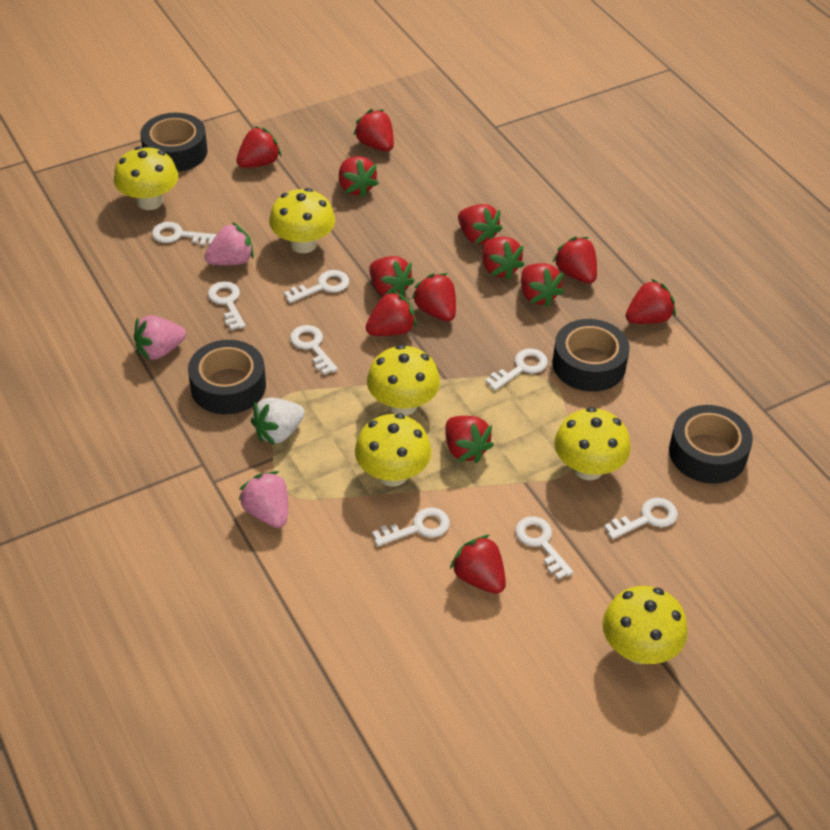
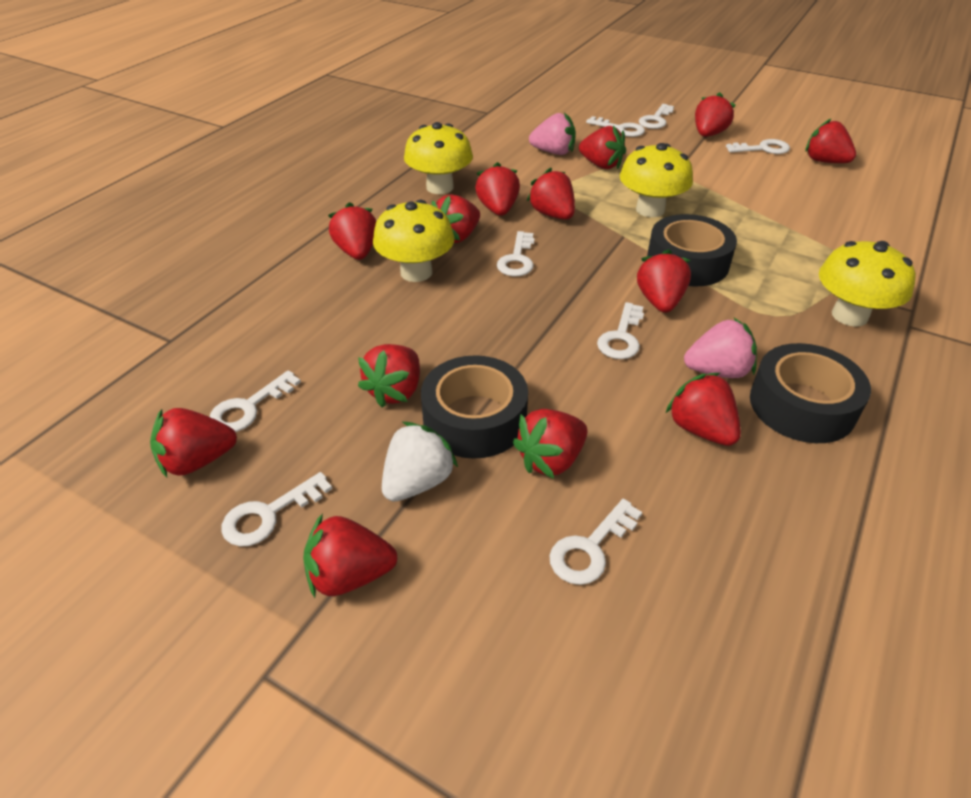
black tape: 4 -> 3
pink strawberry: 3 -> 2
yellow mushroom: 6 -> 4

